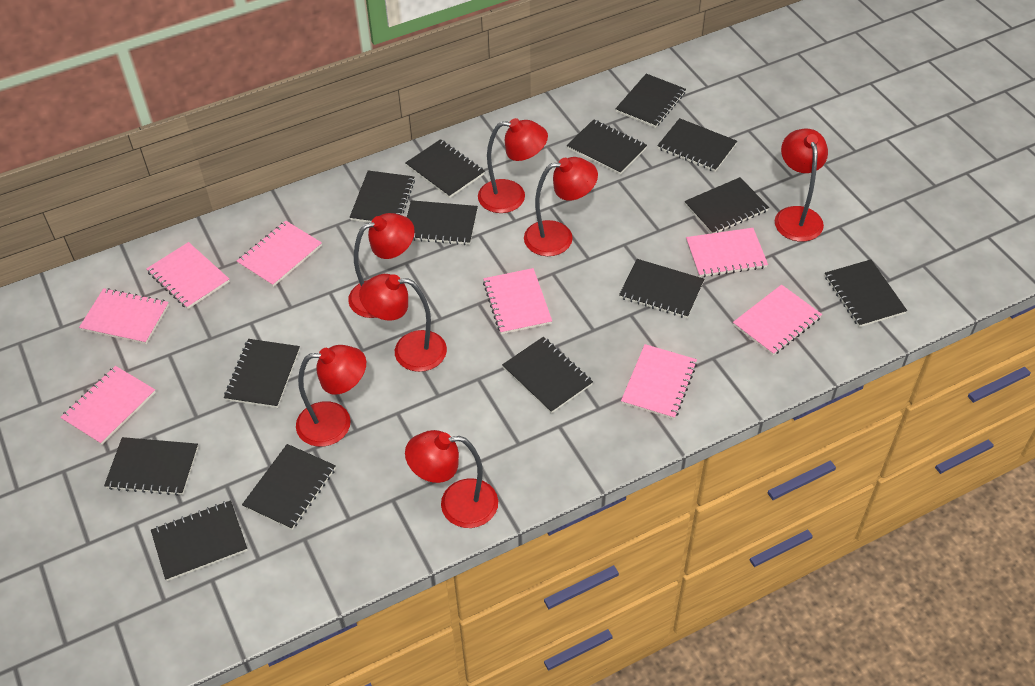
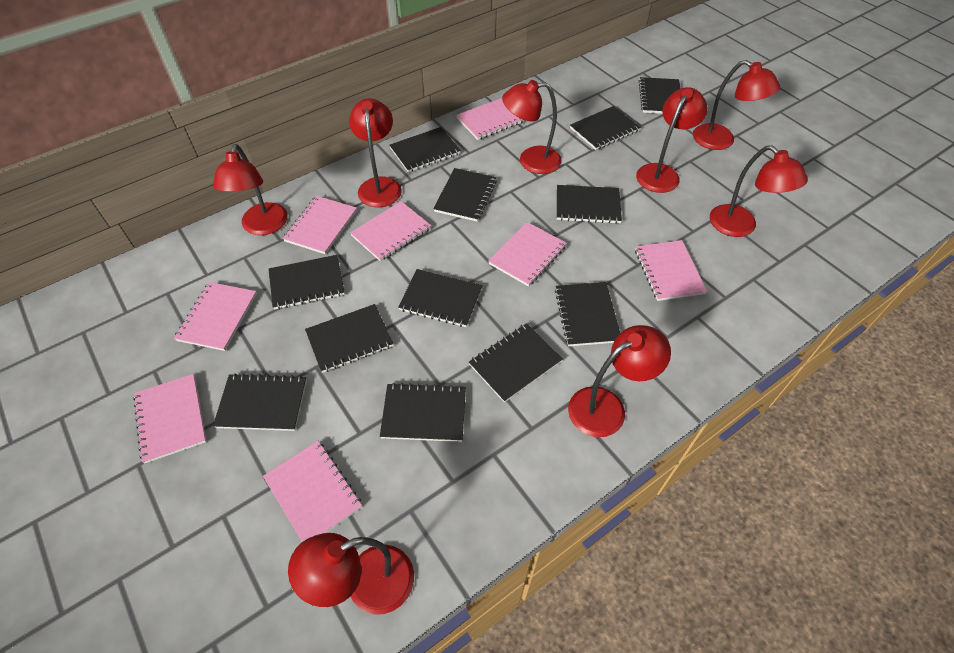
black notebook: 14 -> 12
red lamp: 7 -> 8

